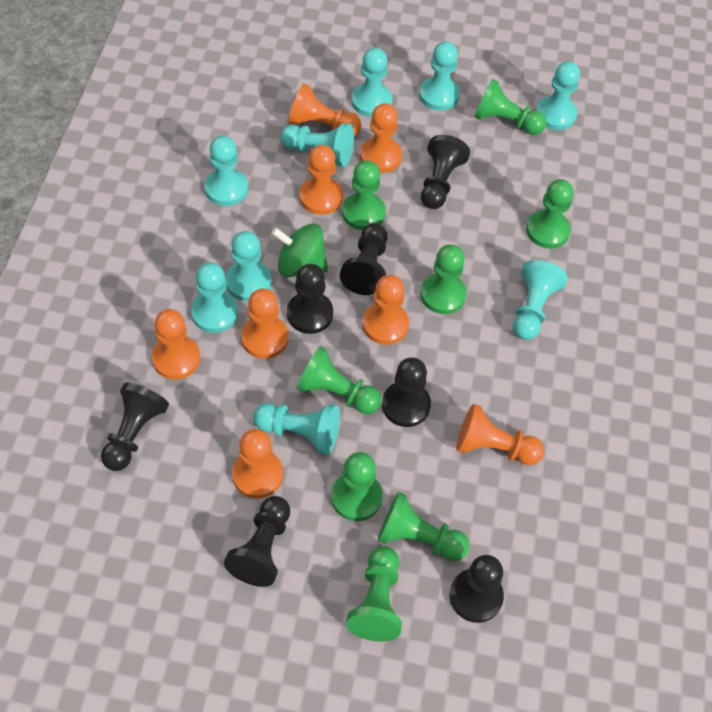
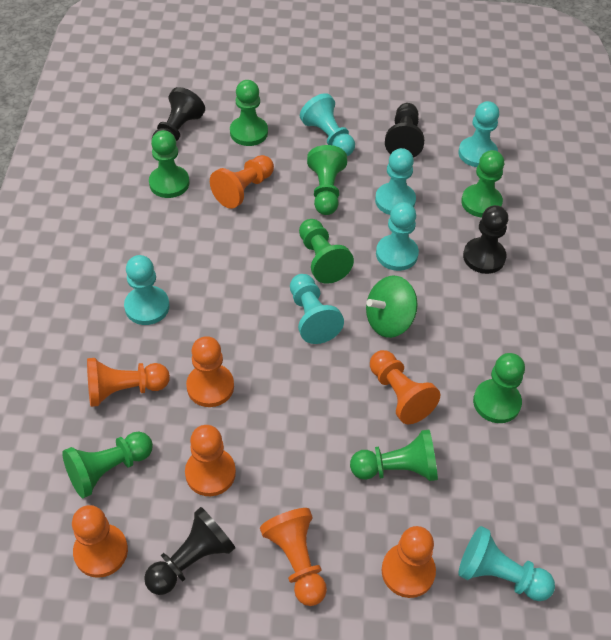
black pawn: 7 -> 4
turquoise pawn: 9 -> 7

